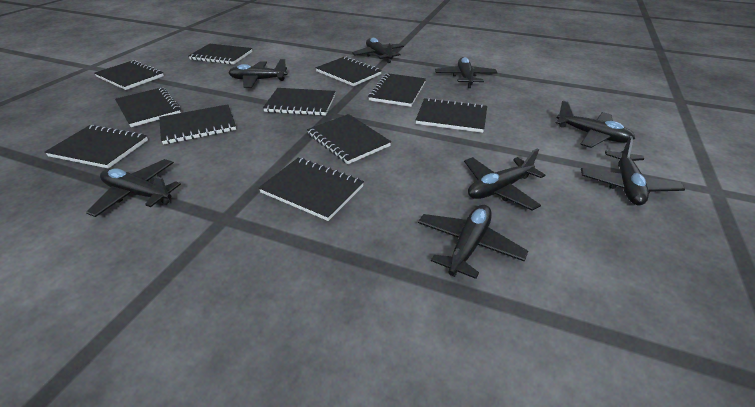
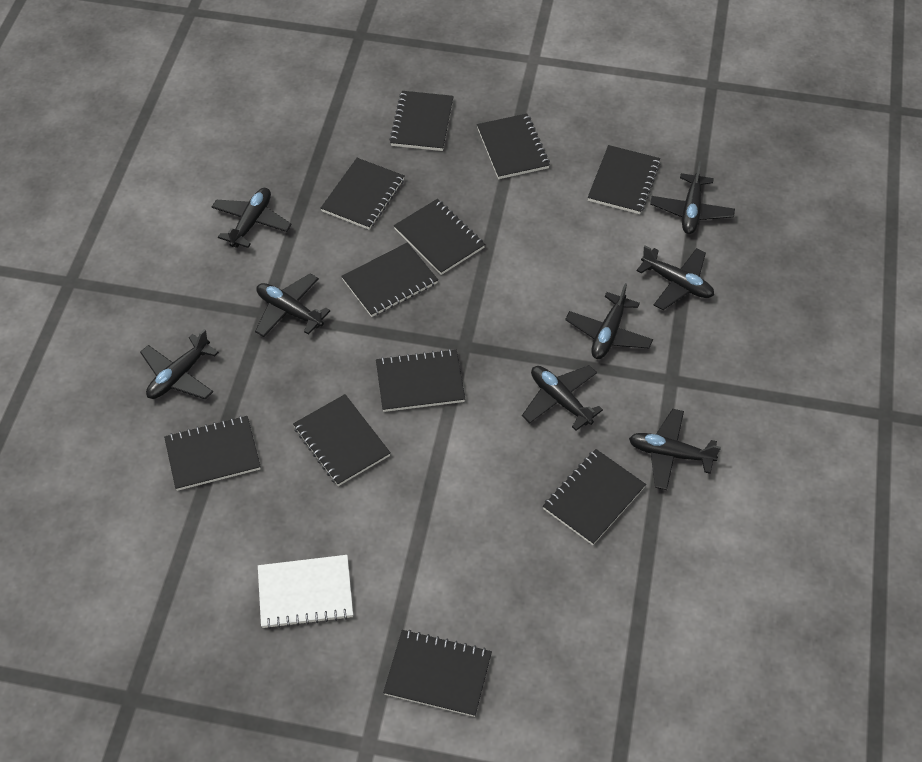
white notebook: 0 -> 1

